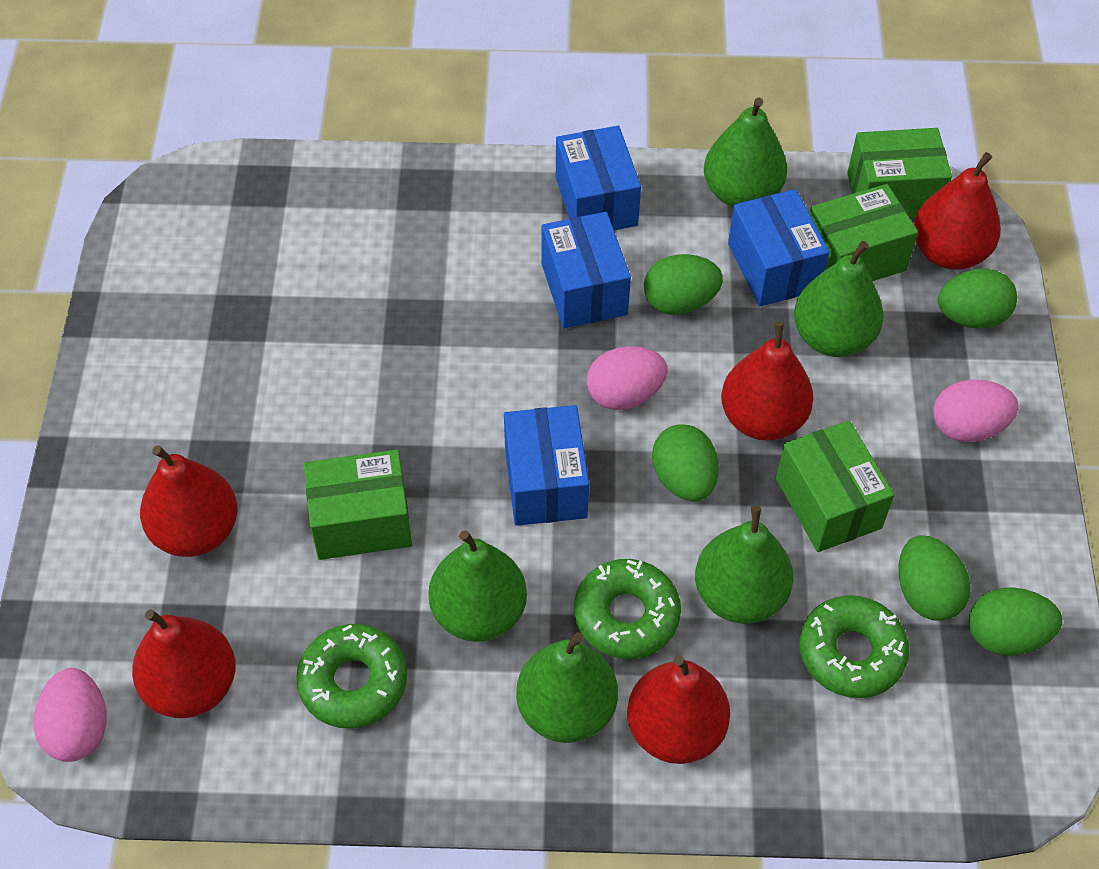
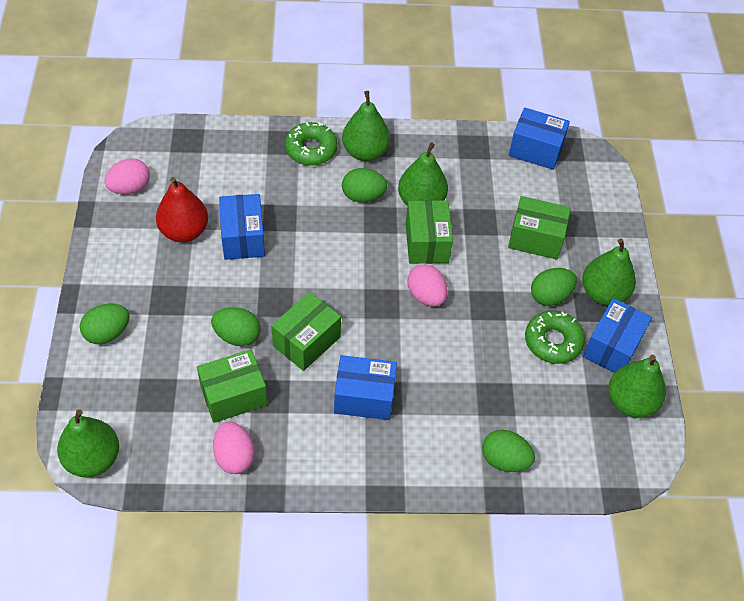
green donut: 3 -> 2
red pear: 5 -> 1

